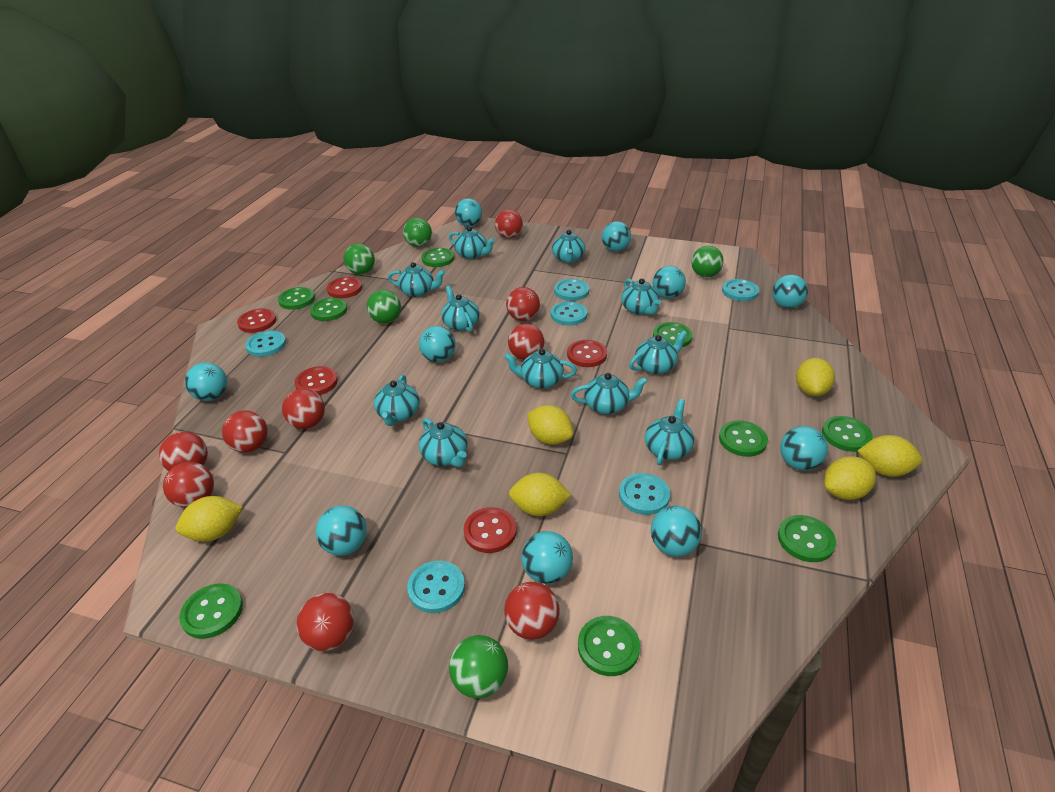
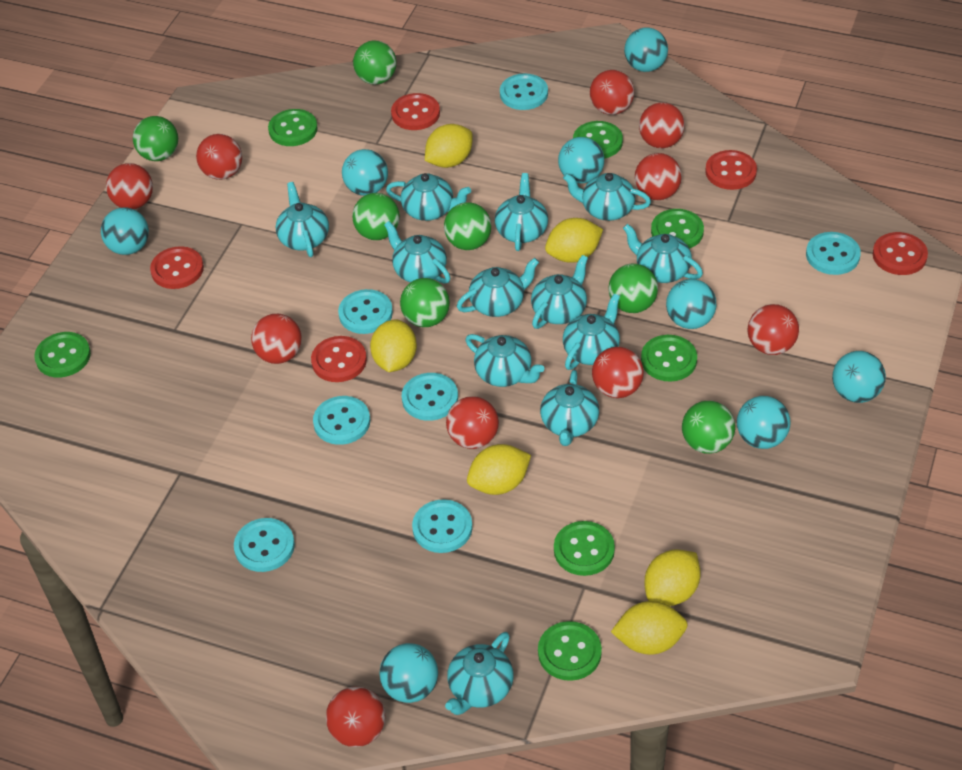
green ball: 5 -> 7
green button: 9 -> 7
red ball: 9 -> 10
turquoise ball: 10 -> 8
turquoise button: 6 -> 7
turquoise teapot: 11 -> 12

